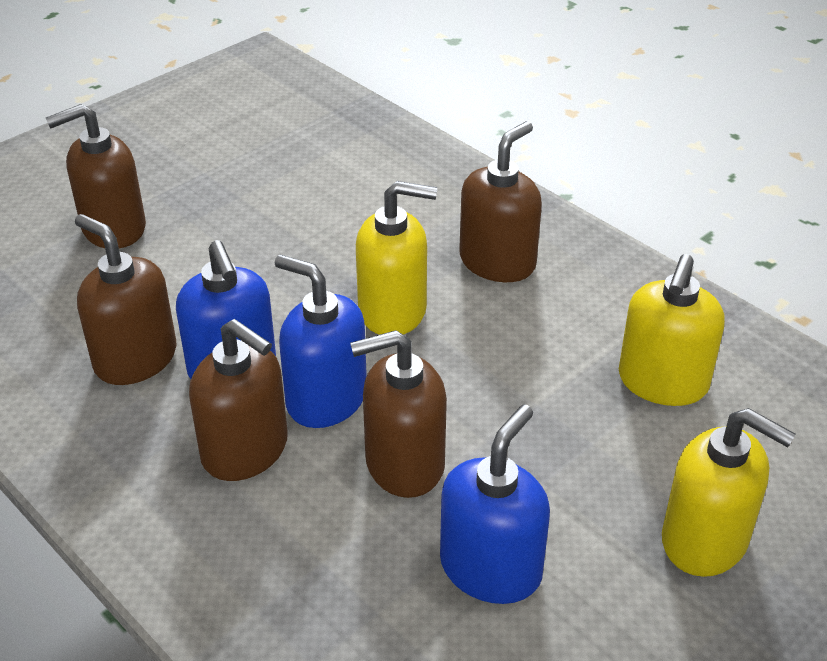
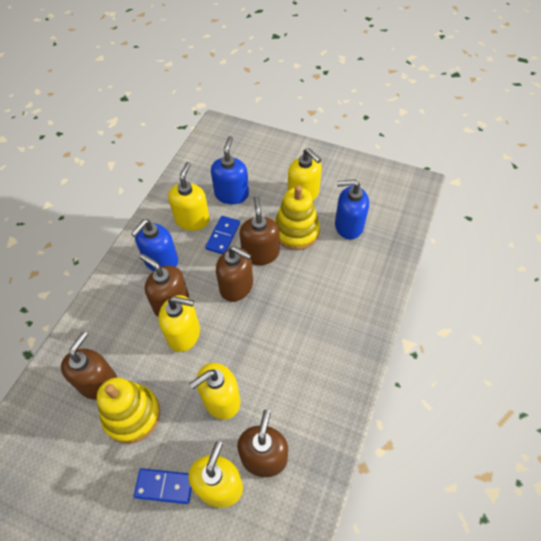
blue domino: 0 -> 2
yellow soap dispenser: 3 -> 5
yellow stacking toy: 0 -> 2

